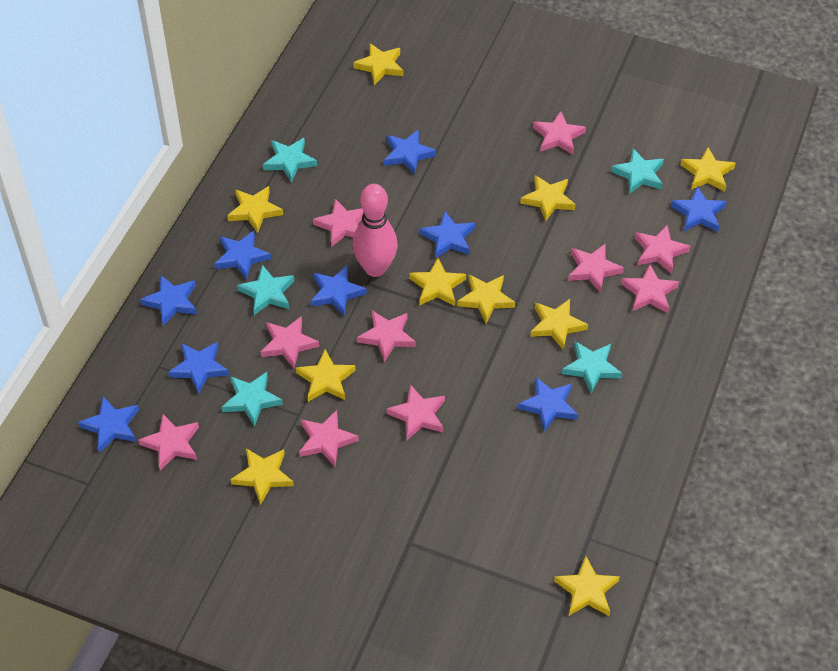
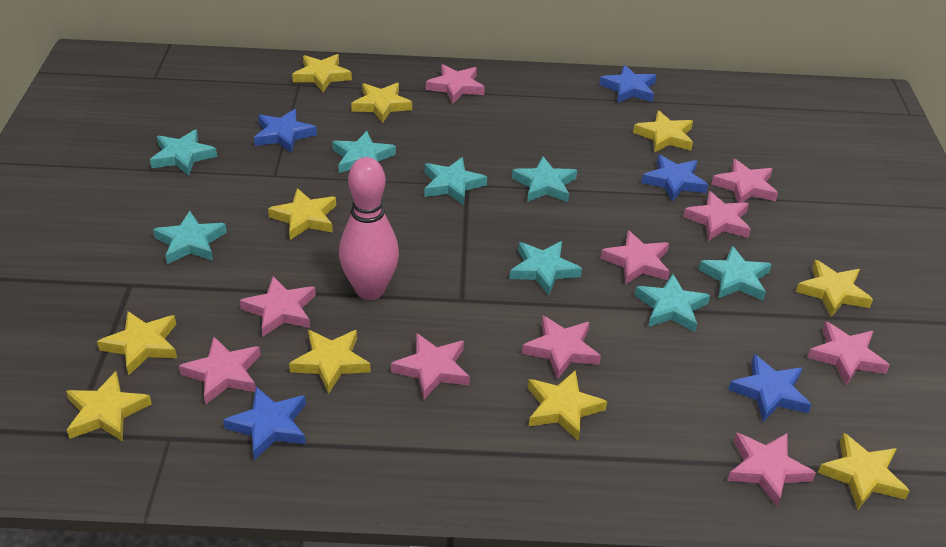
blue star: 9 -> 5
turquoise star: 5 -> 8

